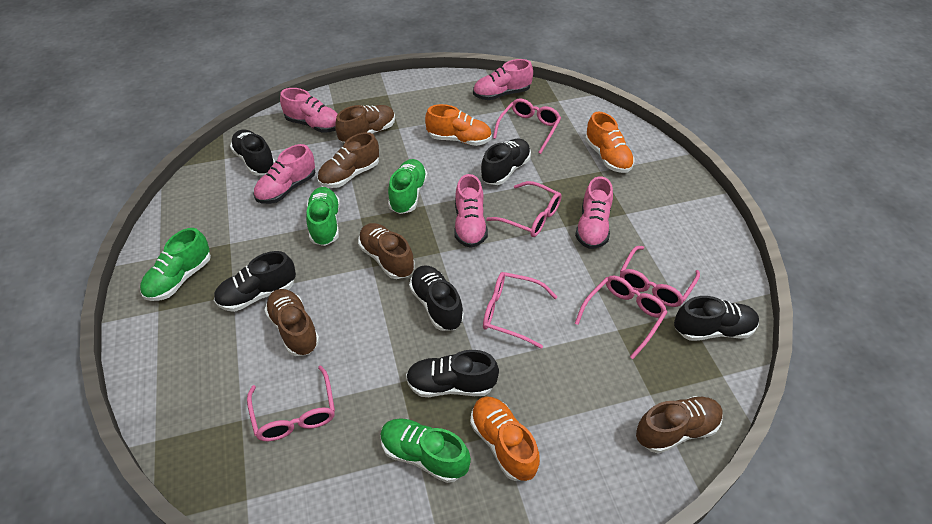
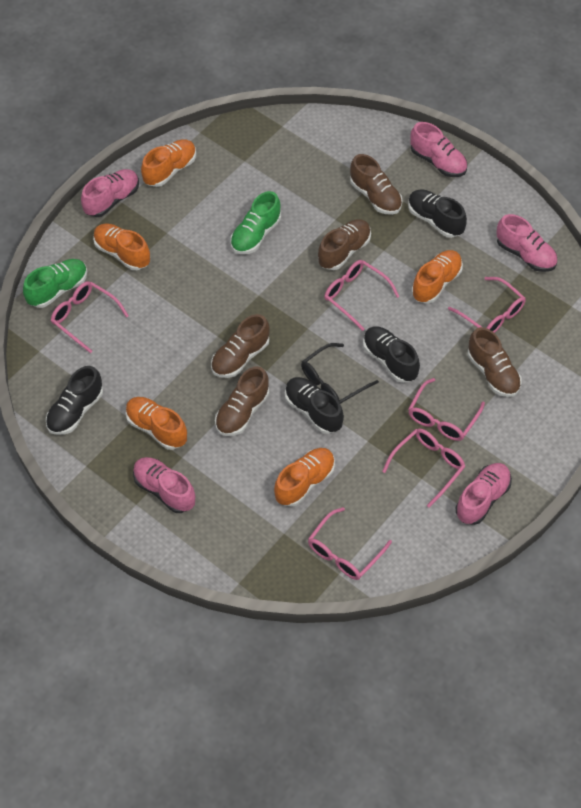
black glasses: 0 -> 1
black shoe: 6 -> 4
green shoe: 4 -> 2
orange shoe: 3 -> 5

